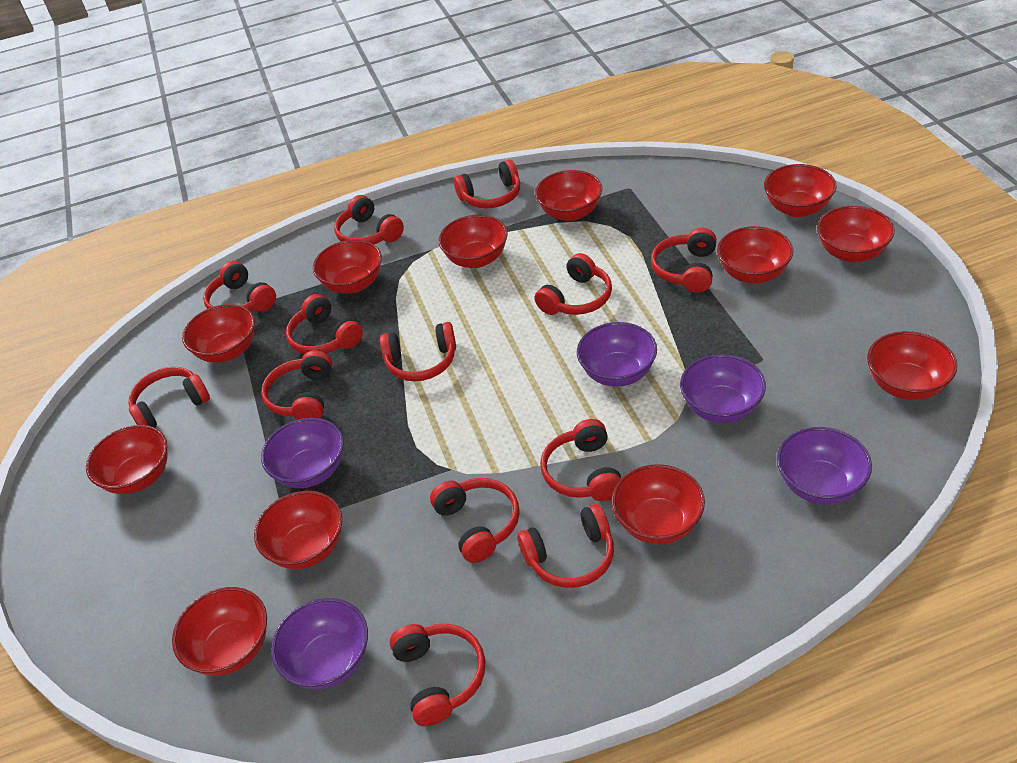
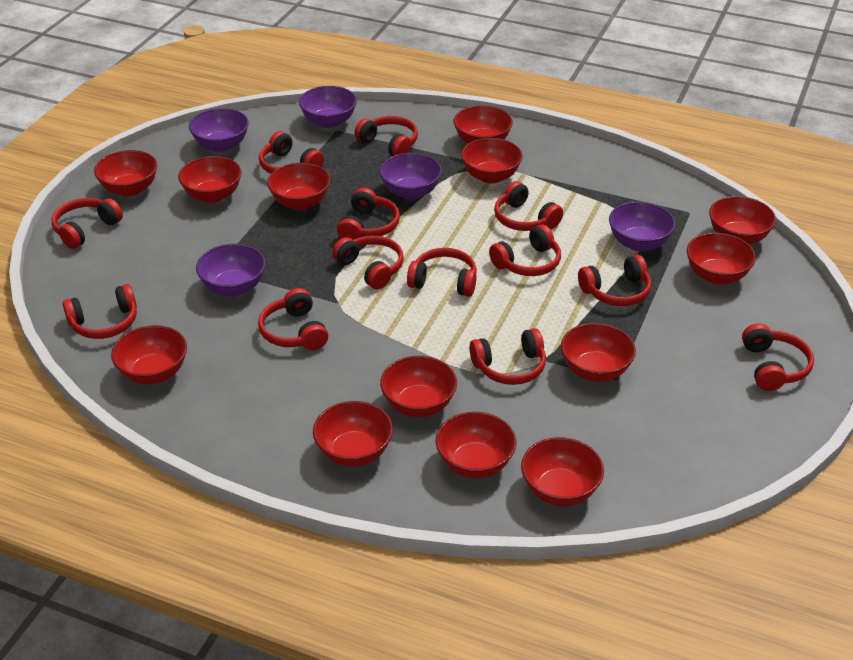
red bowl: 12 -> 13

